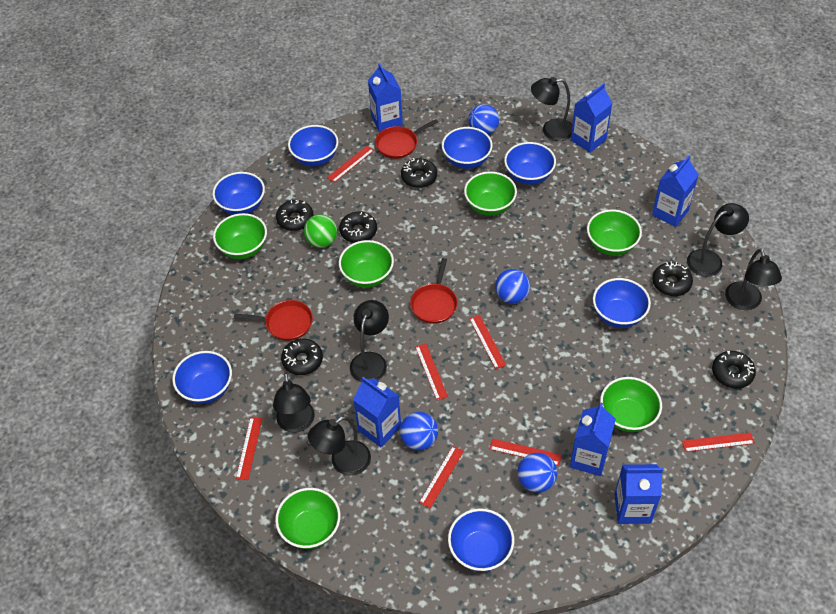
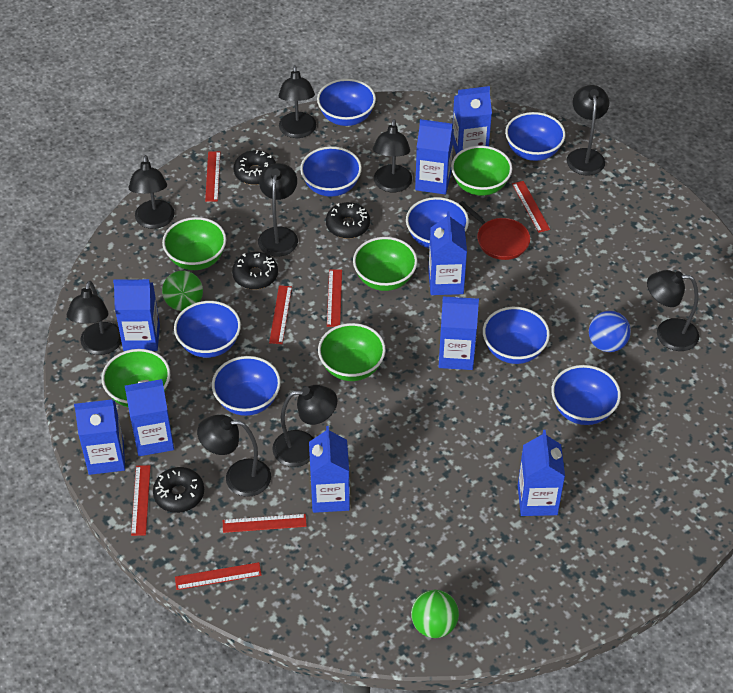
black donut: 6 -> 4
black lamp: 6 -> 9
blue ball: 4 -> 1
blue bowl: 7 -> 8
blue carton: 6 -> 9
green ball: 1 -> 2
green bowl: 6 -> 5
red pan: 3 -> 1

